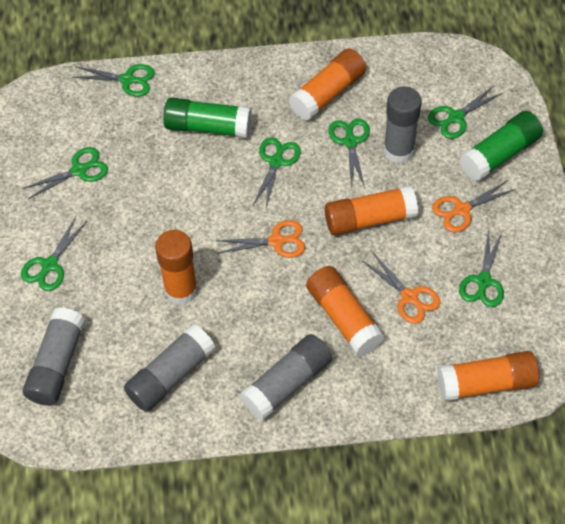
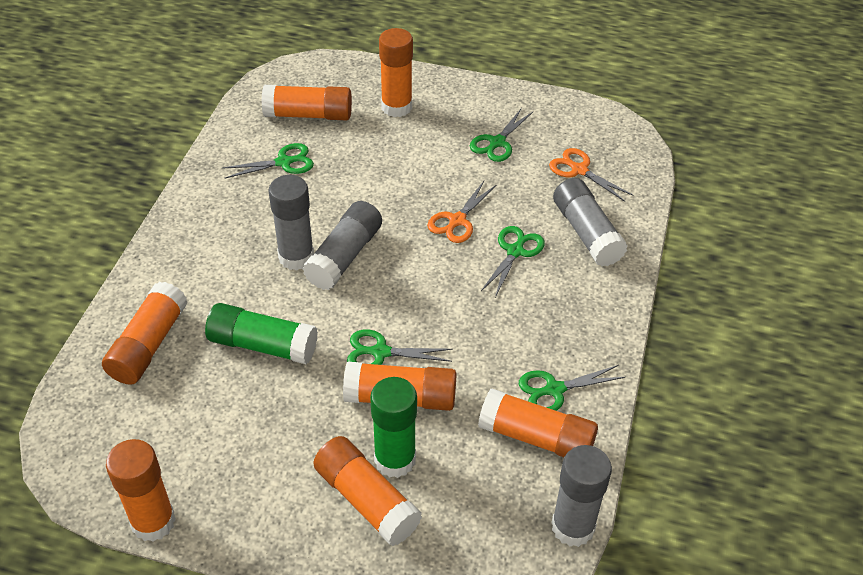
green scissors: 7 -> 5
orange glue stick: 5 -> 7
orange scissors: 3 -> 2

